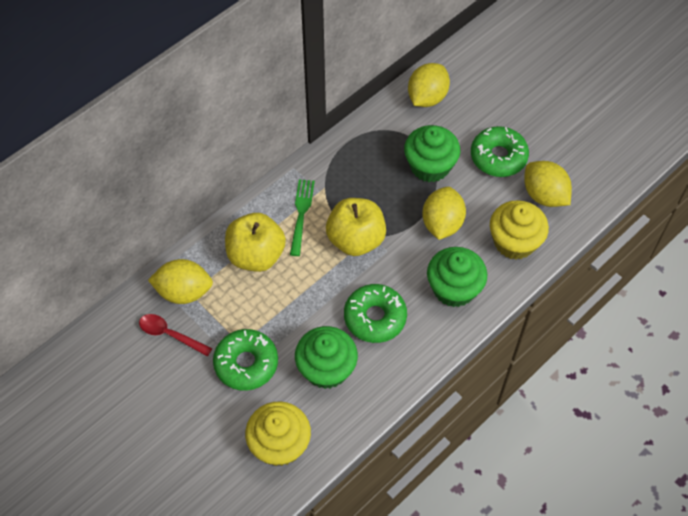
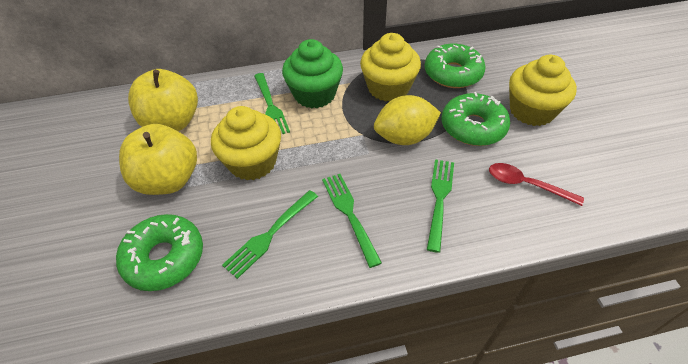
green cupcake: 3 -> 1
green fork: 1 -> 4
yellow cupcake: 2 -> 3
yellow lemon: 4 -> 1

